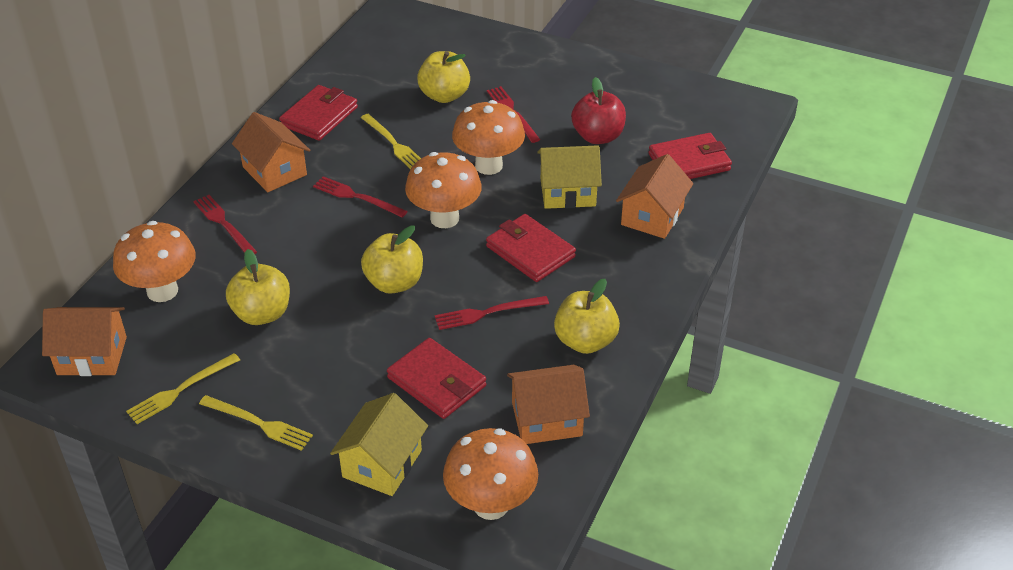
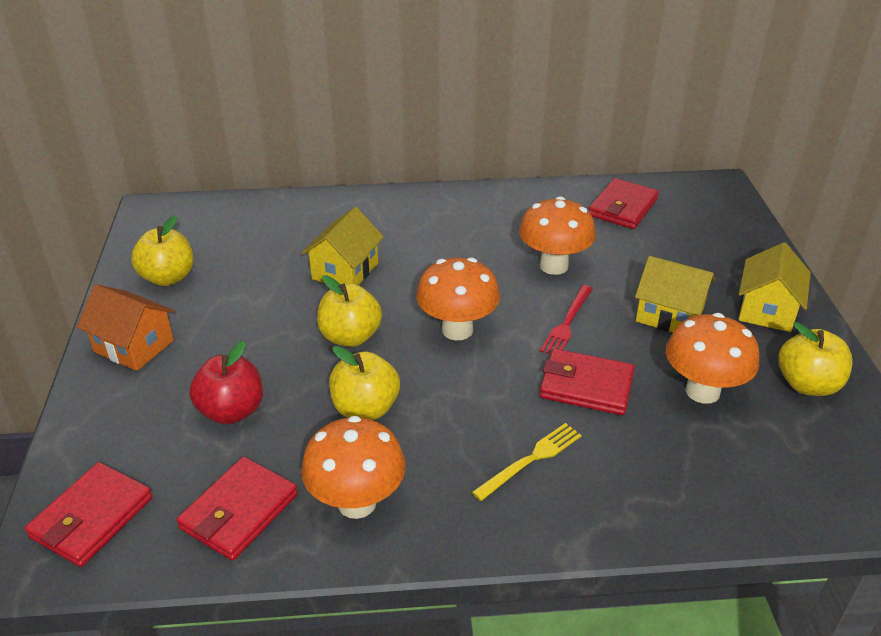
orange house: 4 -> 1
red fork: 4 -> 1
yellow fork: 3 -> 1
yellow house: 2 -> 3

